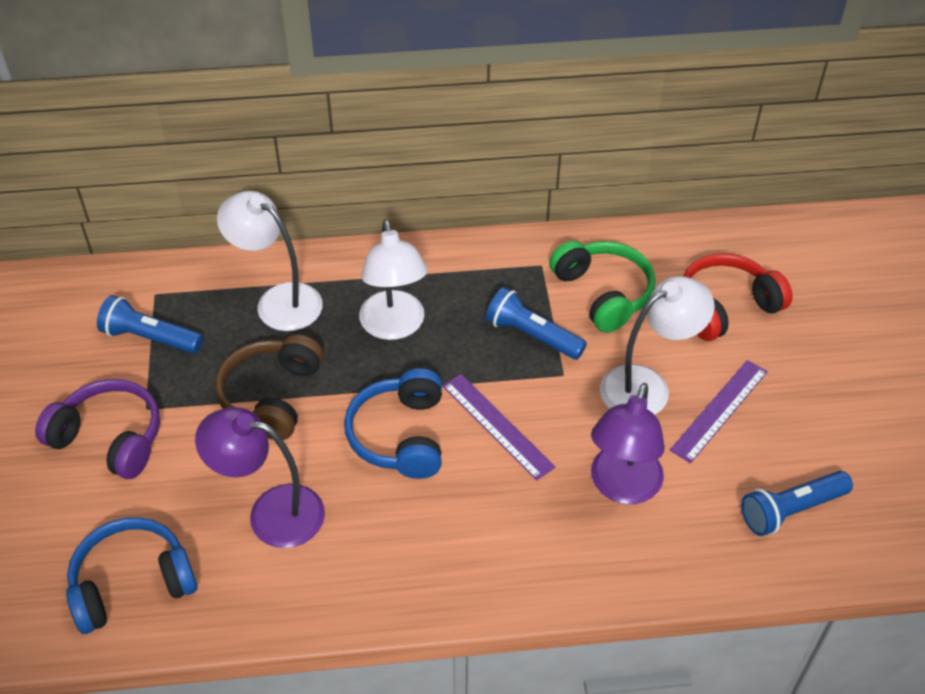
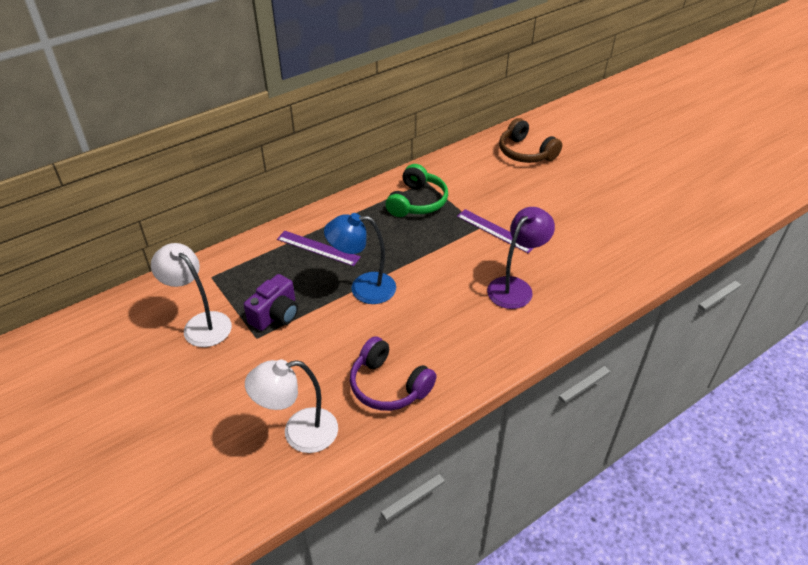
blue flashlight: 3 -> 0
blue headphones: 2 -> 0
blue lamp: 0 -> 1
purple camera: 0 -> 1
purple lamp: 2 -> 1
red headphones: 1 -> 0
white lamp: 3 -> 2

